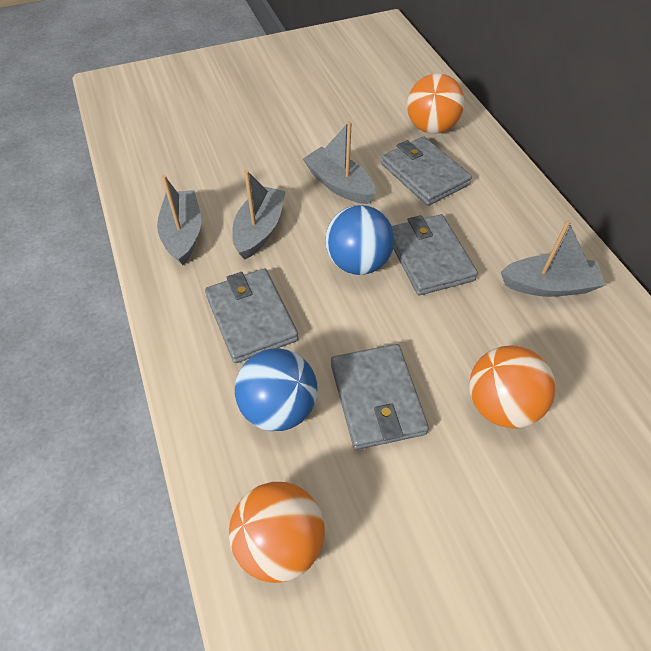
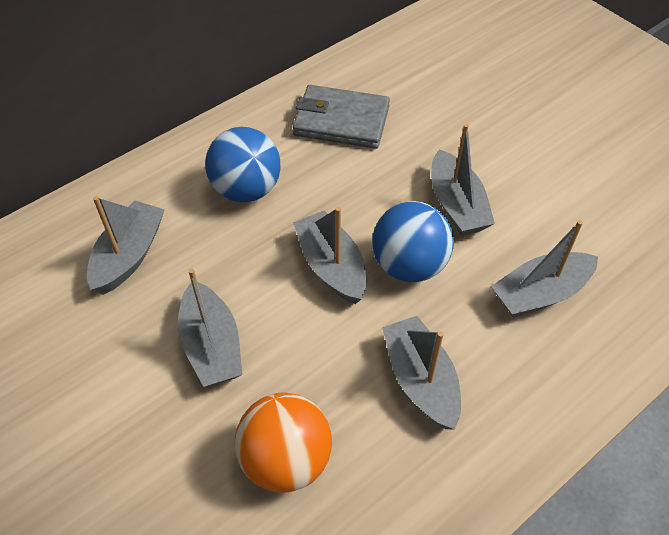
grey boat: 4 -> 6
grey wallet: 4 -> 1
orange ball: 3 -> 1

